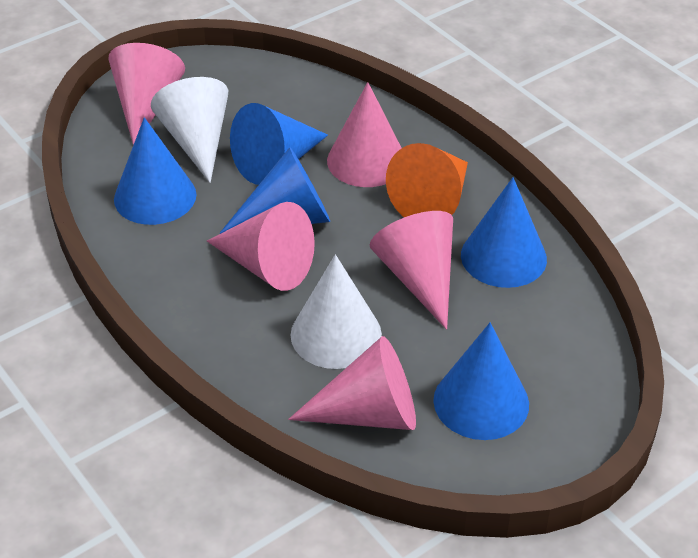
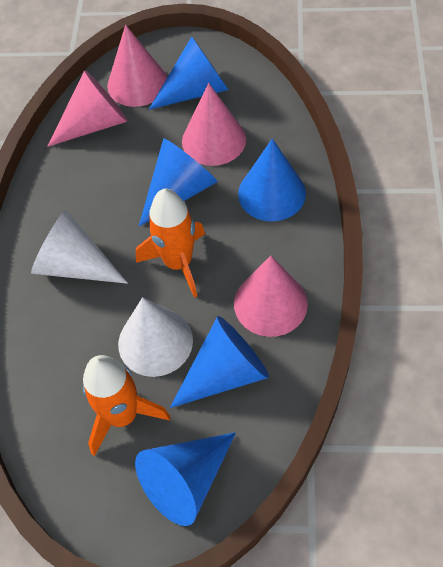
orange cone: 1 -> 0
orange rocket: 0 -> 2
pink cone: 5 -> 4

